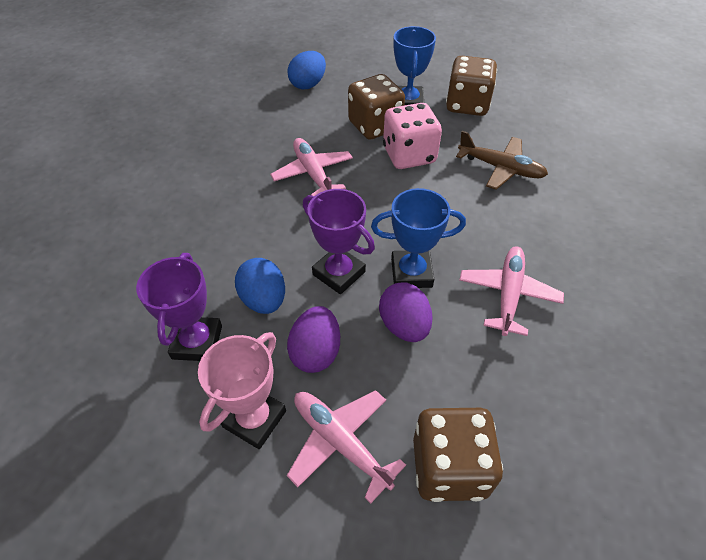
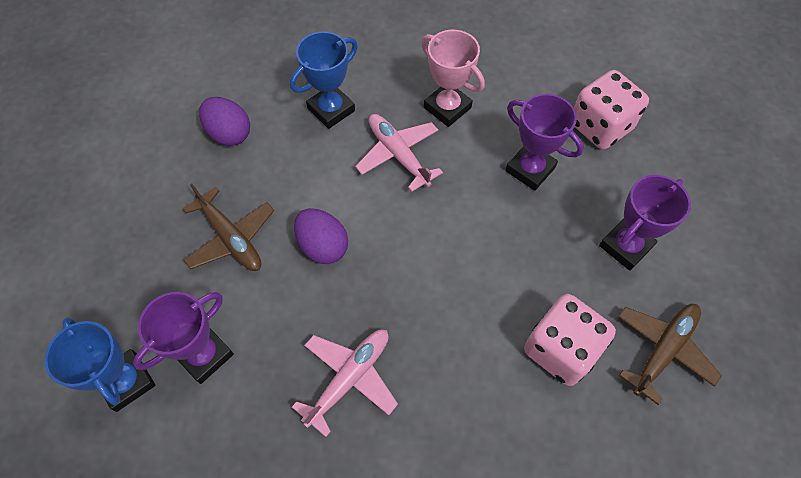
blue egg: 2 -> 0
brown dice: 3 -> 0
brown plane: 1 -> 2
pink dice: 1 -> 2
pink plane: 3 -> 2
purple trophy: 2 -> 3

